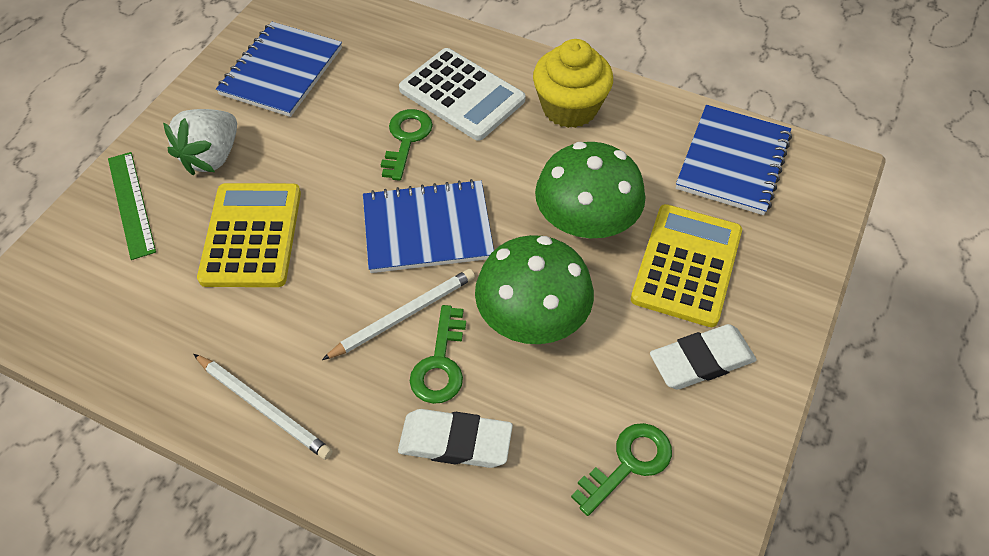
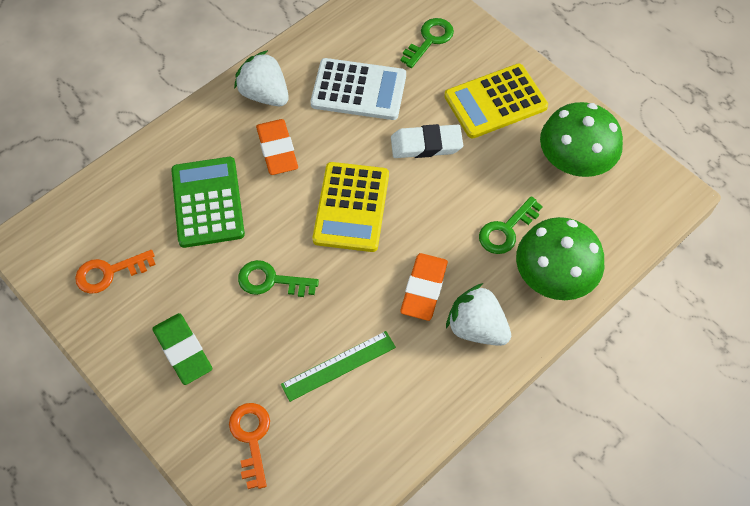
blue notebook: 3 -> 0
green calculator: 0 -> 1
green eraser: 0 -> 1
orange eraser: 0 -> 2
orange key: 0 -> 2
white eraser: 2 -> 1
white pencil: 2 -> 0
white strawberry: 1 -> 2
yellow cupcake: 1 -> 0

